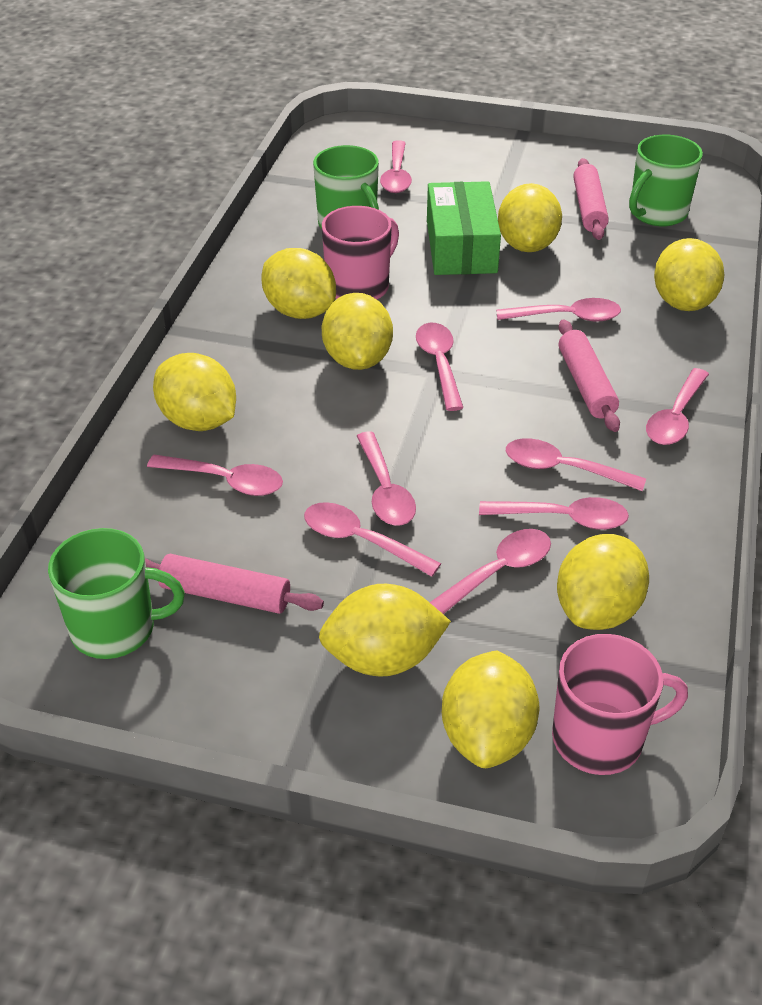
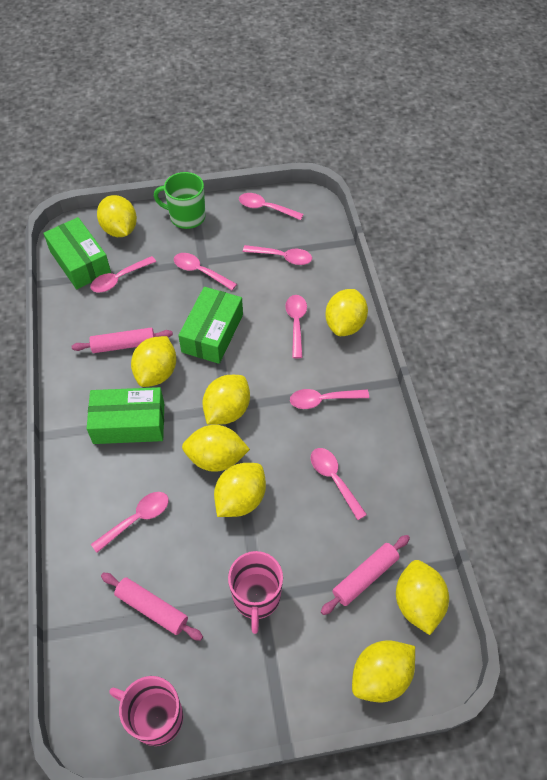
green box: 1 -> 3
green mug: 3 -> 1
pink spoon: 10 -> 8

